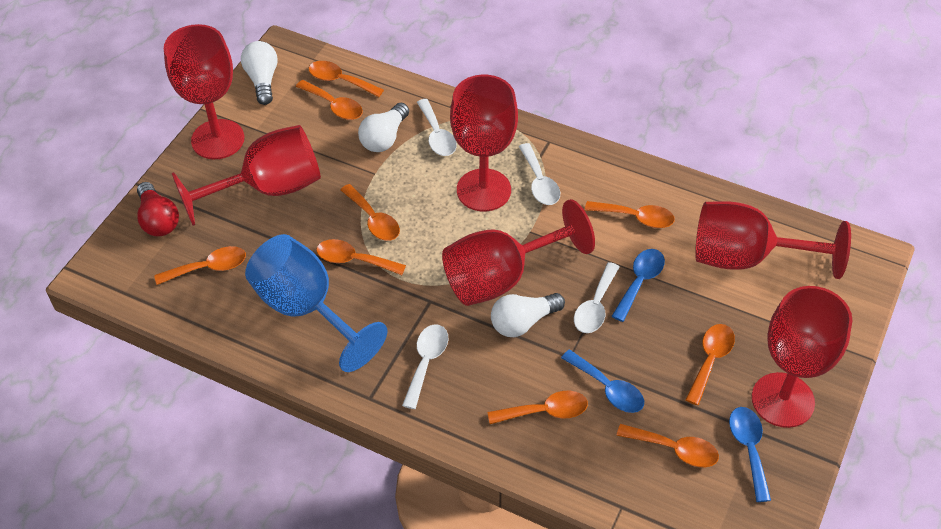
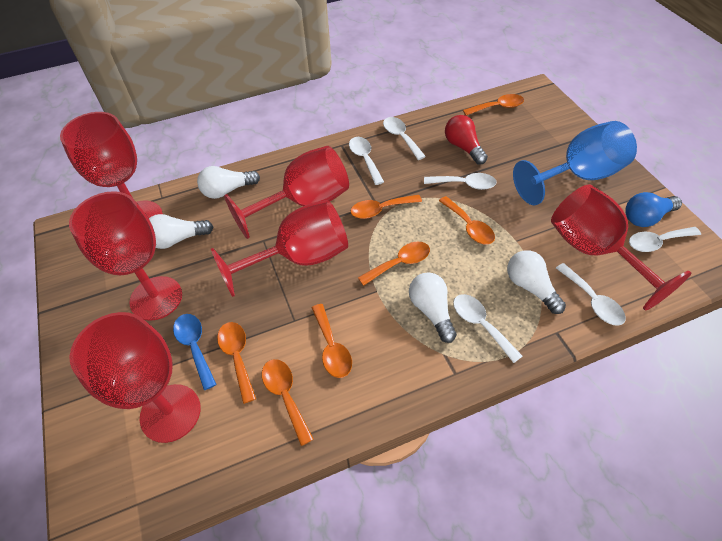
blue light bulb: 0 -> 1
blue spoon: 3 -> 1
orange spoon: 9 -> 7
white light bulb: 3 -> 4
white spoon: 4 -> 6

